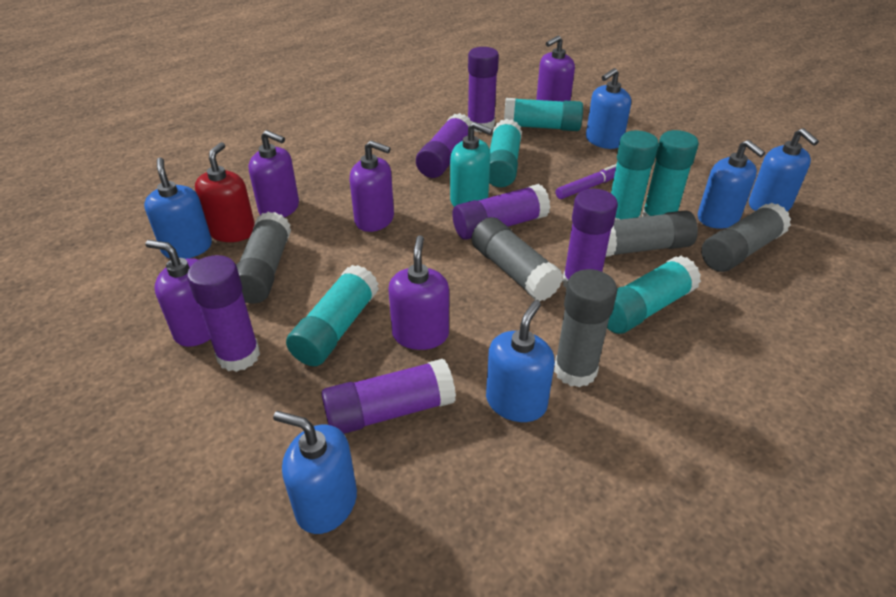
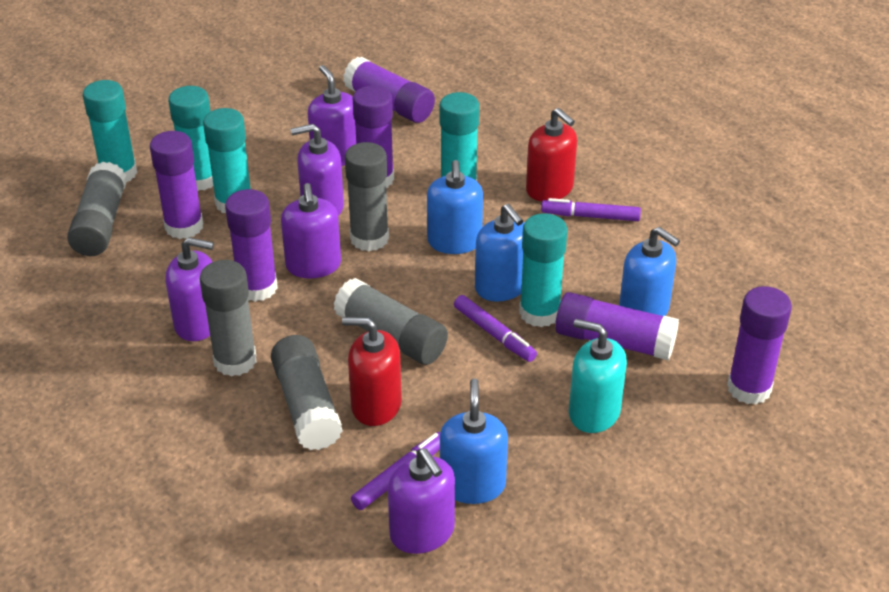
blue soap dispenser: 6 -> 4
purple marker: 1 -> 3
red soap dispenser: 1 -> 2
turquoise glue stick: 6 -> 5

